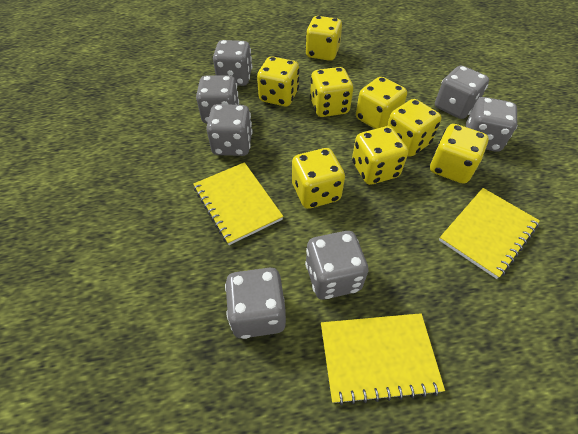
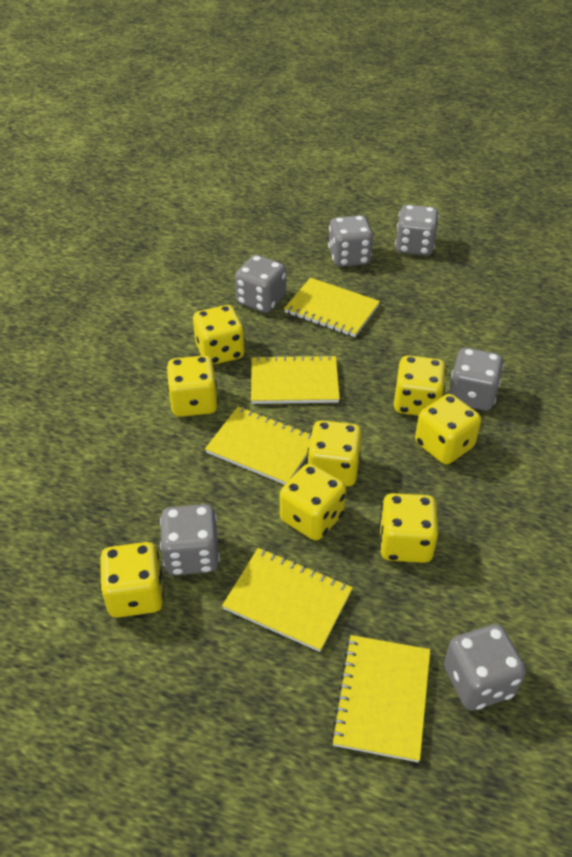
grey dice: 7 -> 6
yellow notebook: 3 -> 5

